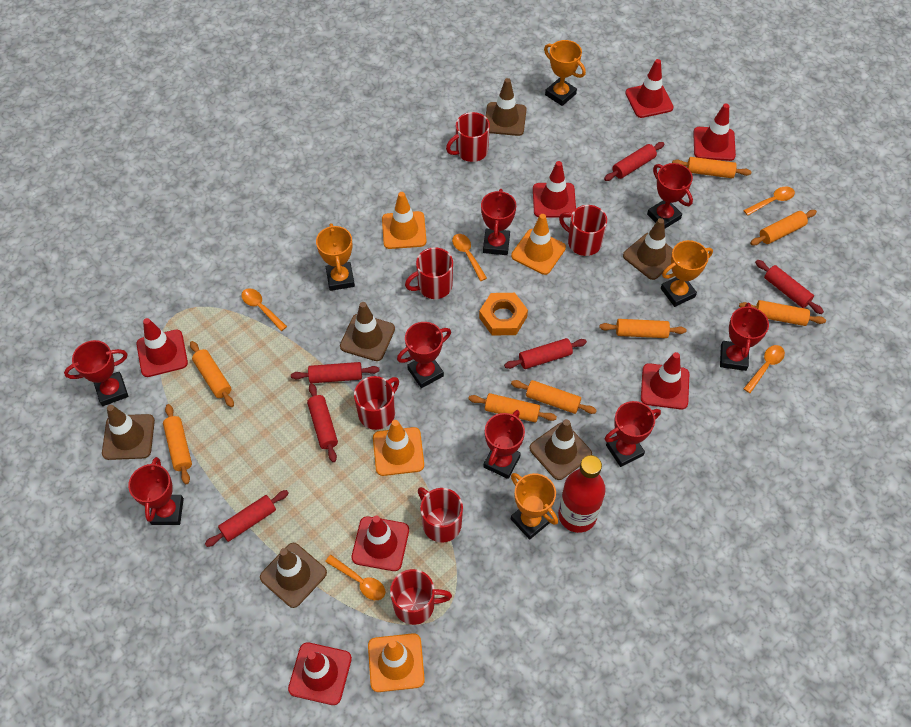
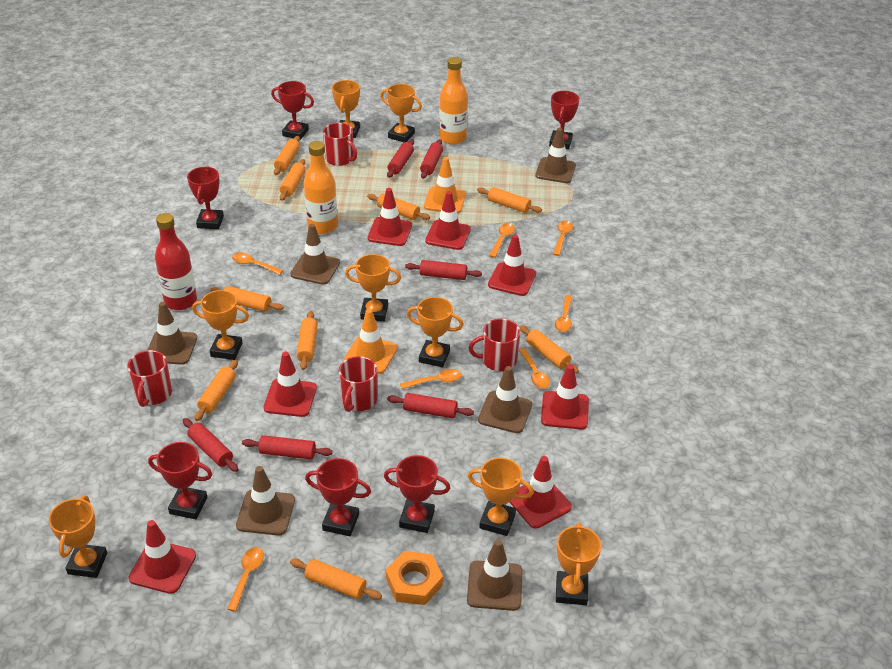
orange bottle: 0 -> 2
orange rolling pin: 8 -> 9
orange spoon: 5 -> 7
orange traffic cone: 4 -> 2
orange trophy: 4 -> 8
red mug: 6 -> 4
red trophy: 8 -> 6

